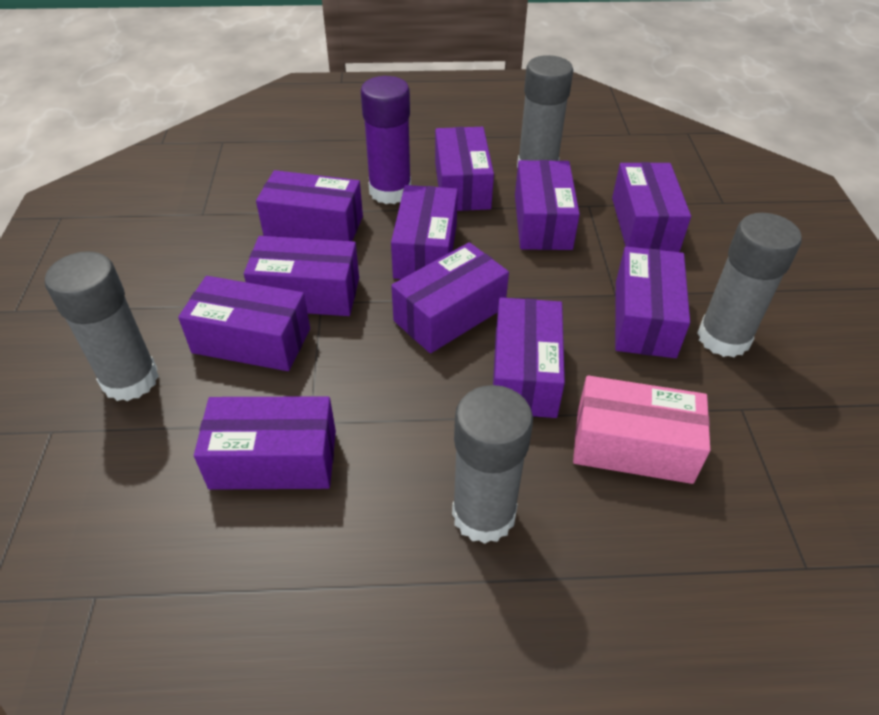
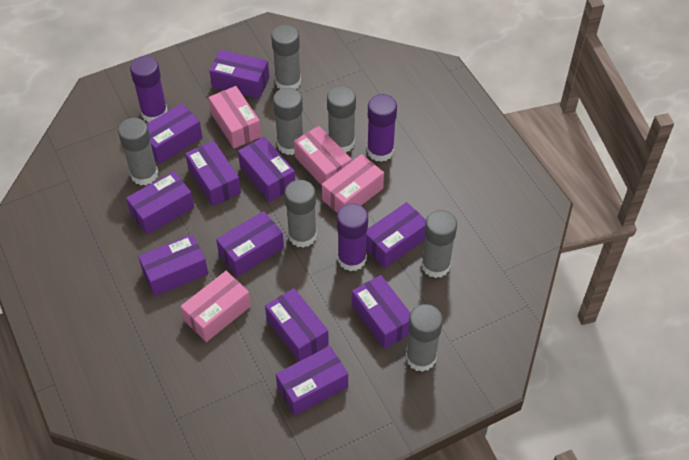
grey glue stick: 4 -> 7
pink box: 1 -> 4
purple glue stick: 1 -> 3

